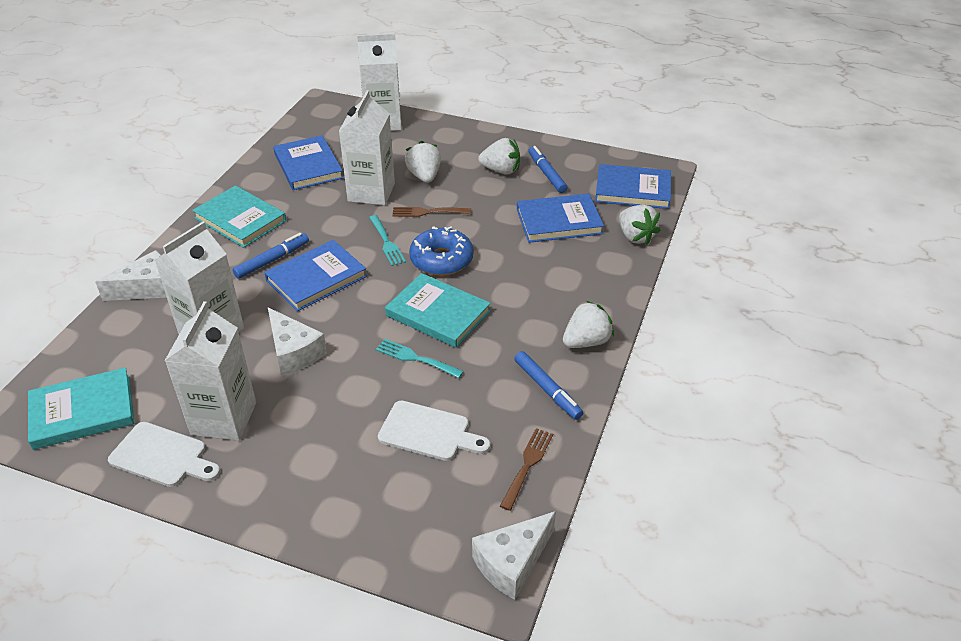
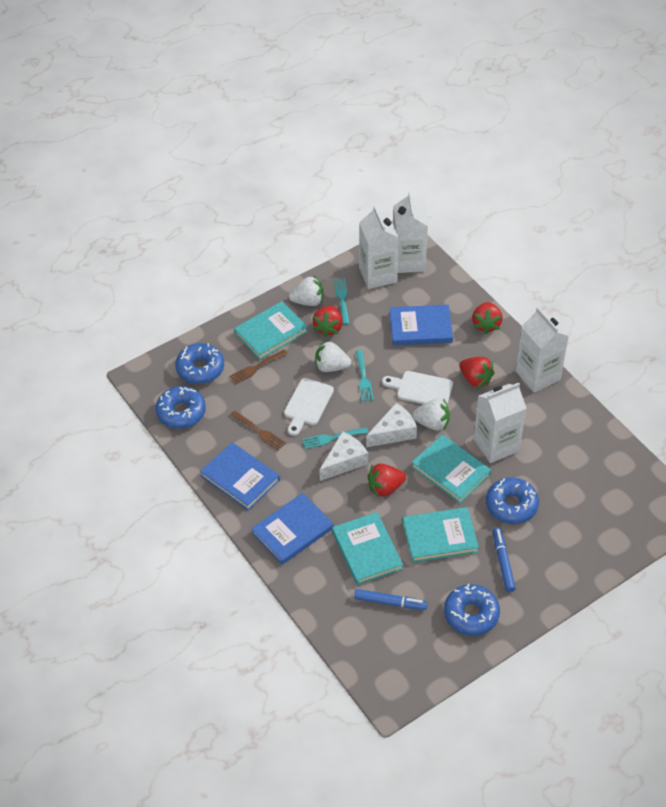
blue book: 4 -> 3
blue donut: 1 -> 4
blue marker: 3 -> 2
red strawberry: 0 -> 4
turquoise book: 3 -> 4
turquoise fork: 2 -> 3
white cheese: 3 -> 2
white strawberry: 4 -> 3

